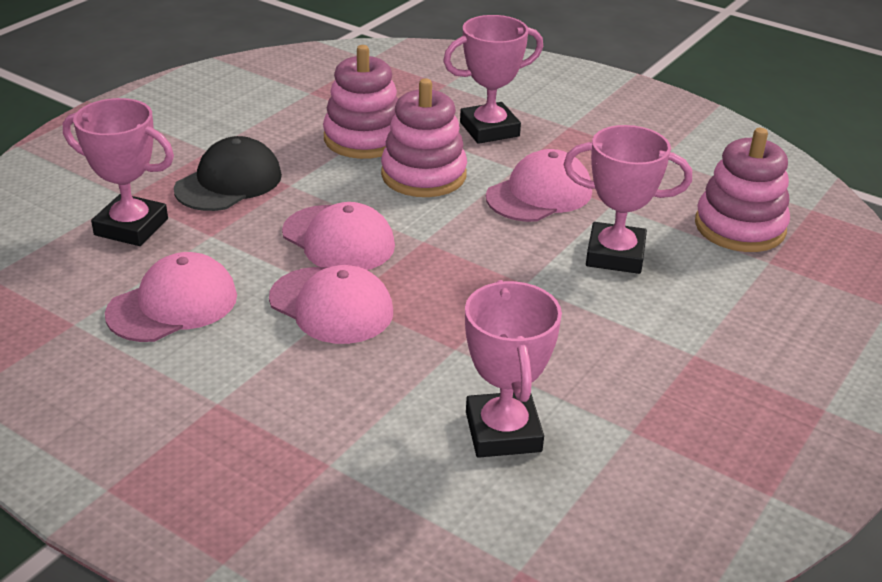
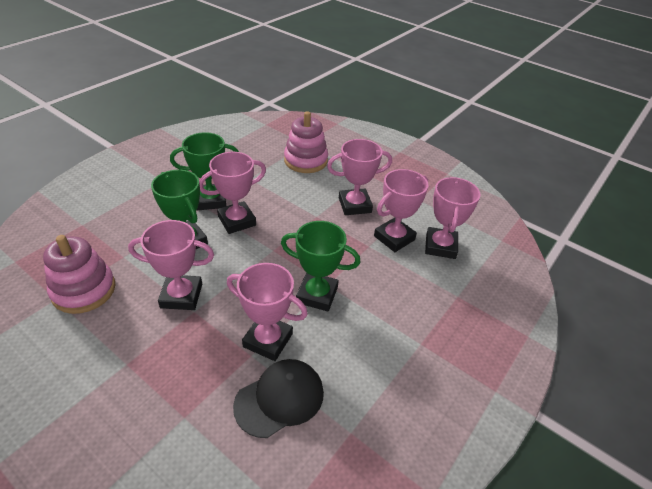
green trophy: 0 -> 3
pink cap: 4 -> 0
pink stacking toy: 3 -> 2
pink trophy: 4 -> 6

